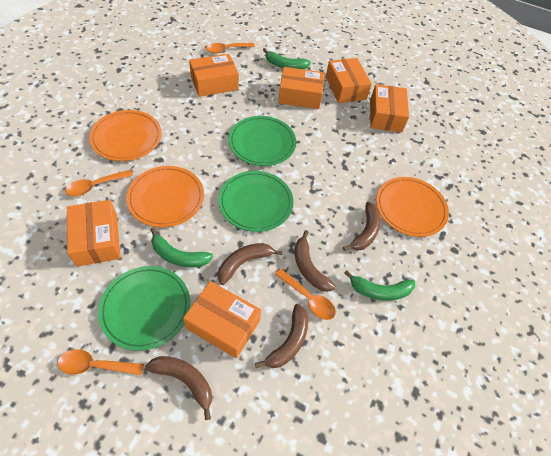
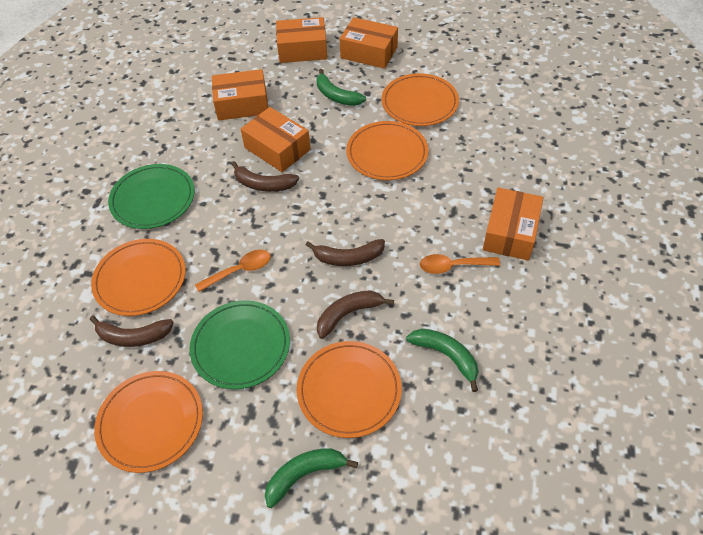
brown banana: 5 -> 4
green plate: 3 -> 2
orange box: 6 -> 5
orange plate: 3 -> 5
orange spoon: 4 -> 2

